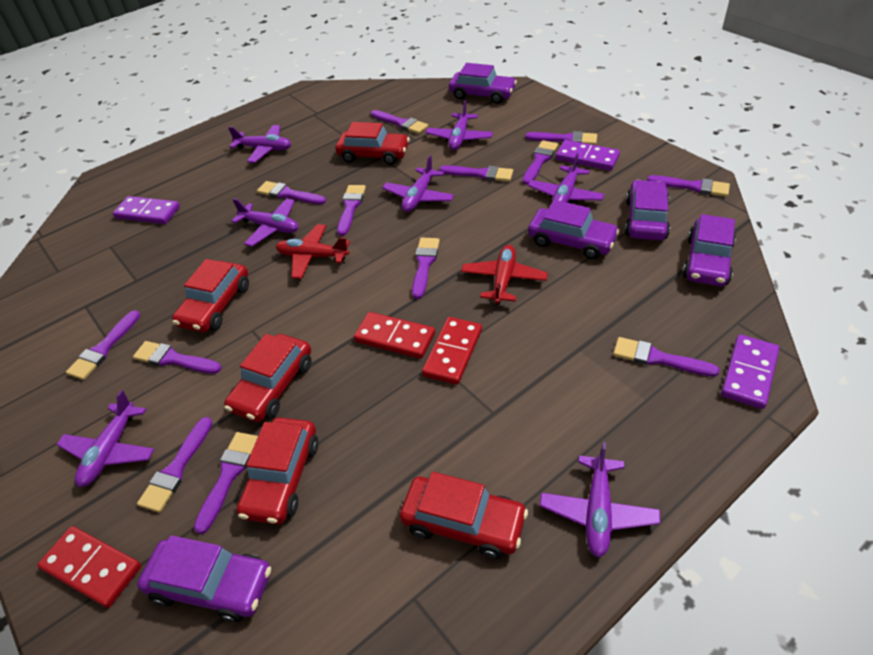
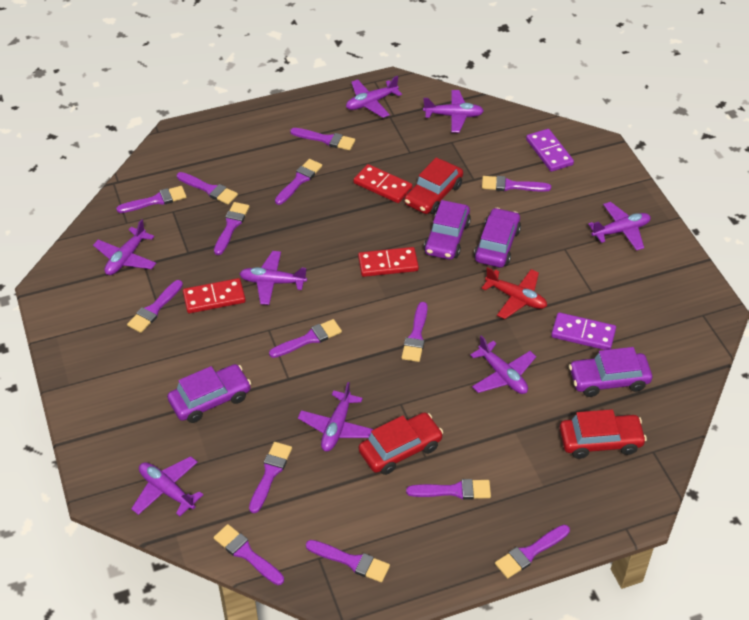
purple brush: 13 -> 14
purple car: 5 -> 4
purple domino: 3 -> 2
purple plane: 7 -> 8
red car: 5 -> 3
red plane: 2 -> 1

